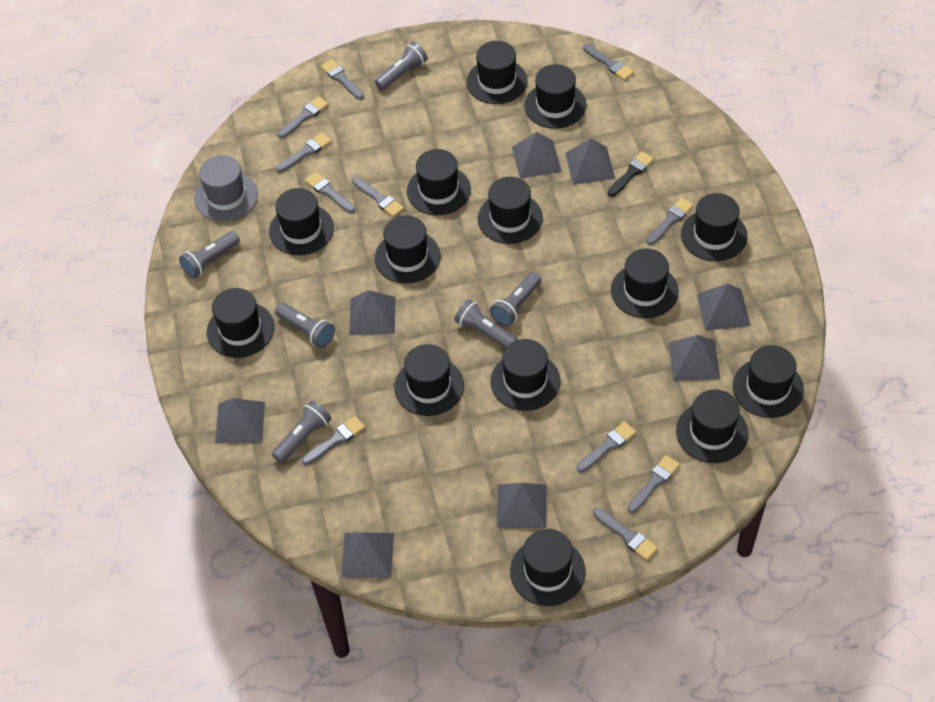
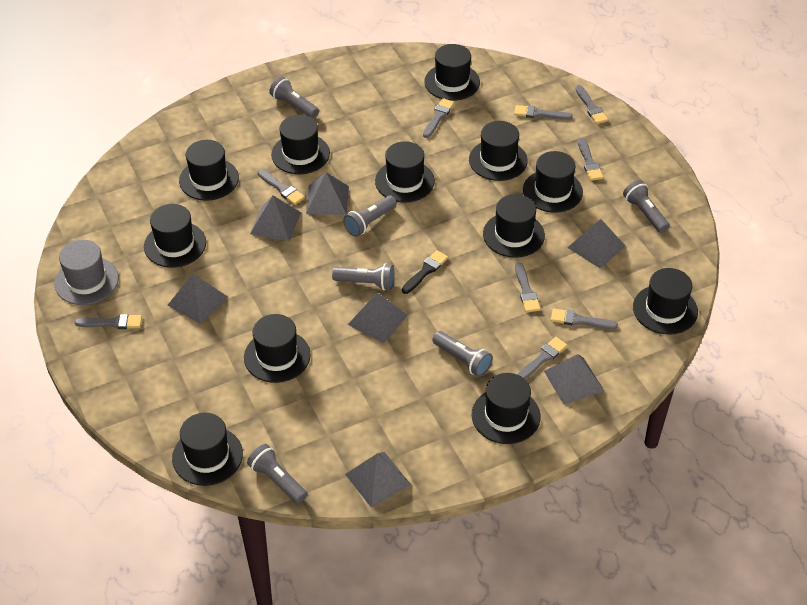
black hat: 14 -> 12
grey brush: 11 -> 9
grey pyramid: 8 -> 7

